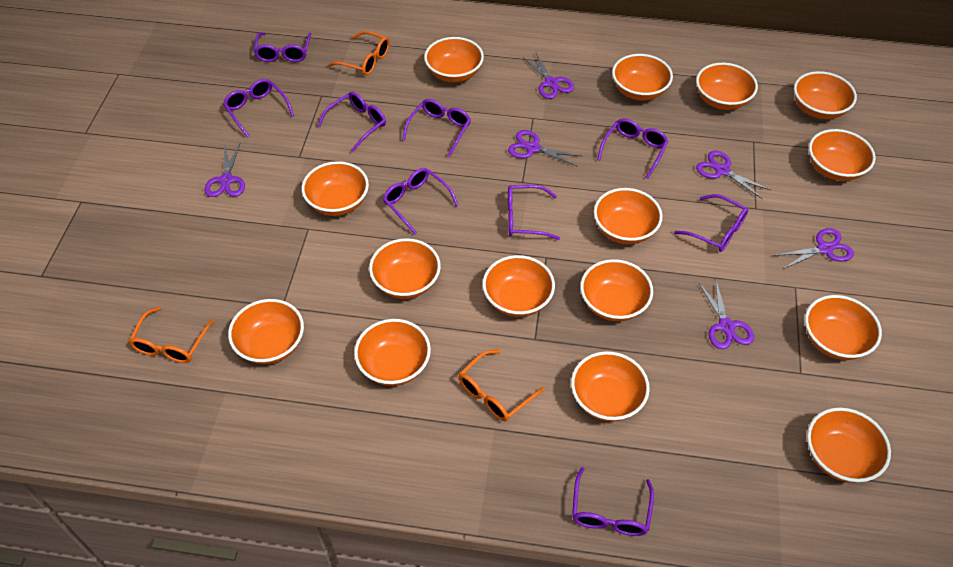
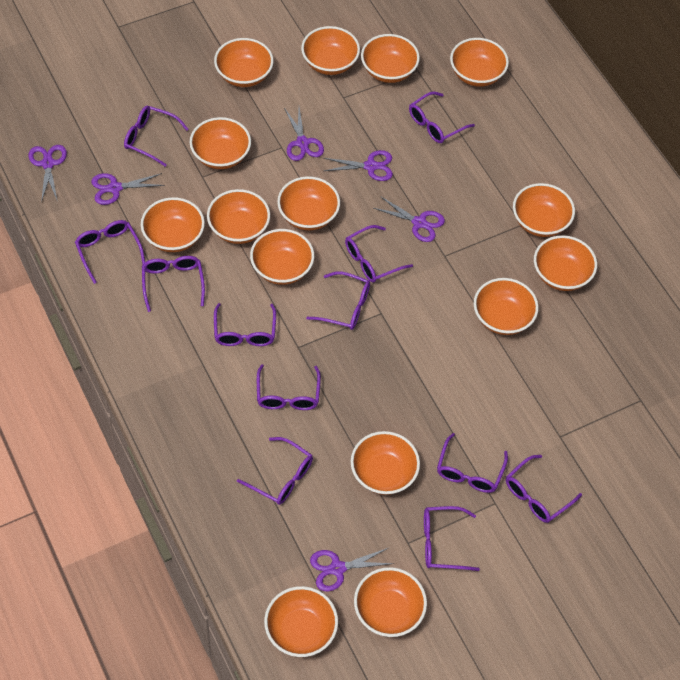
orange glasses: 3 -> 0
purple glasses: 9 -> 12

